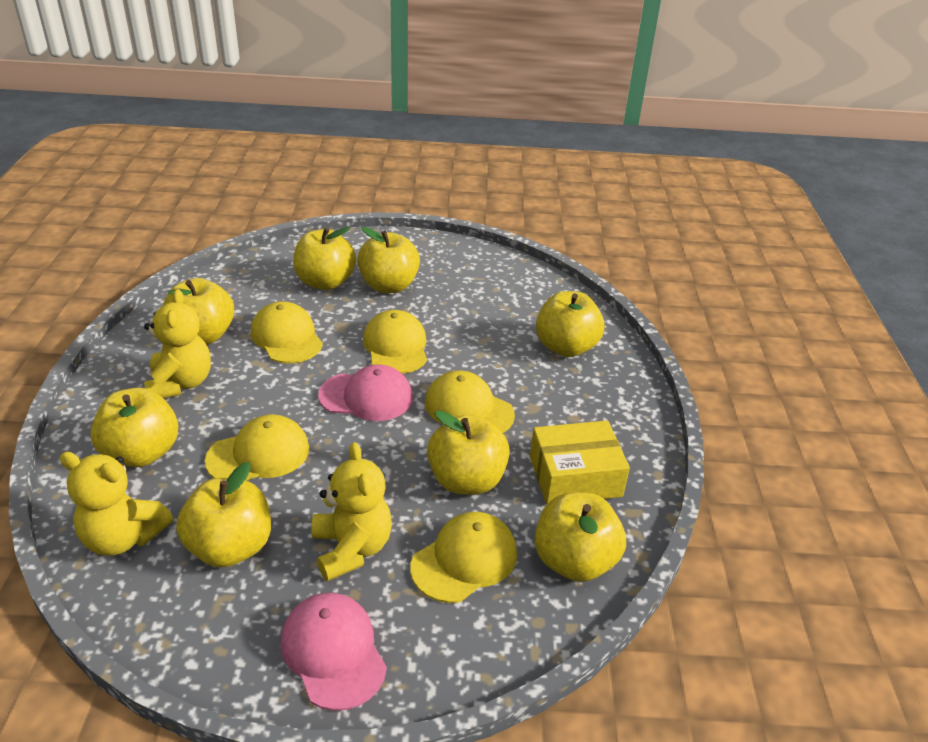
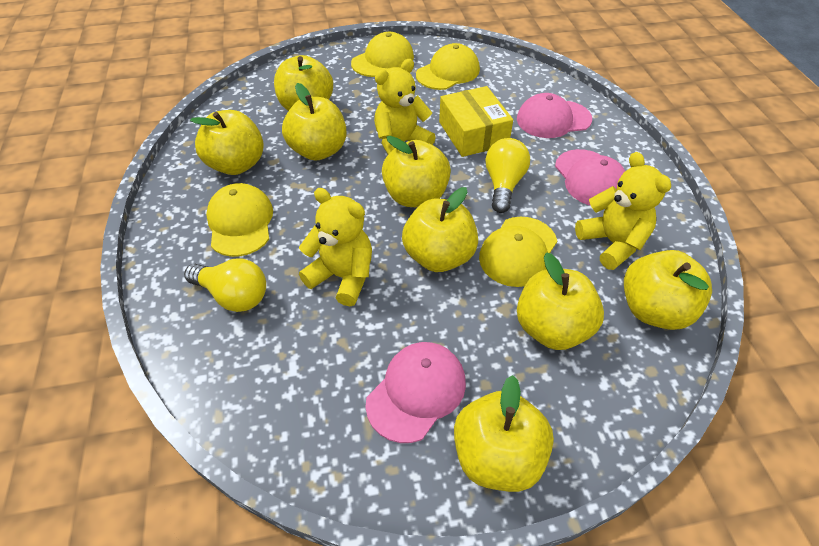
pink cap: 2 -> 3
yellow cap: 5 -> 4
yellow light bulb: 0 -> 2

